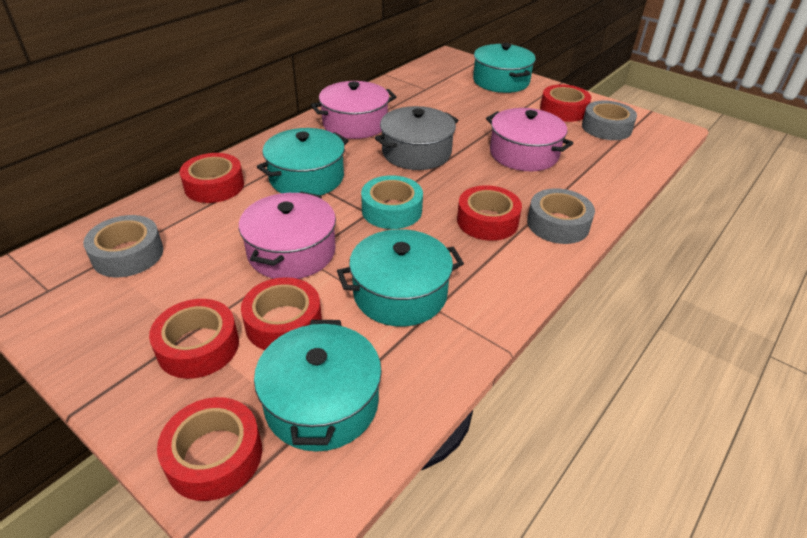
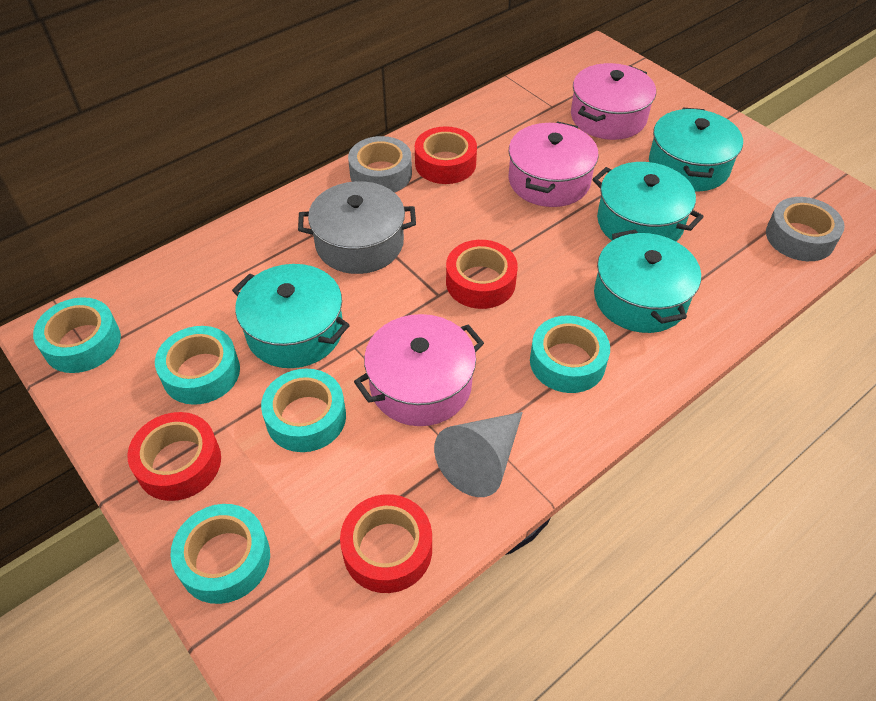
grey cone: 0 -> 1
grey tape: 3 -> 2
red tape: 6 -> 4
turquoise tape: 1 -> 5

